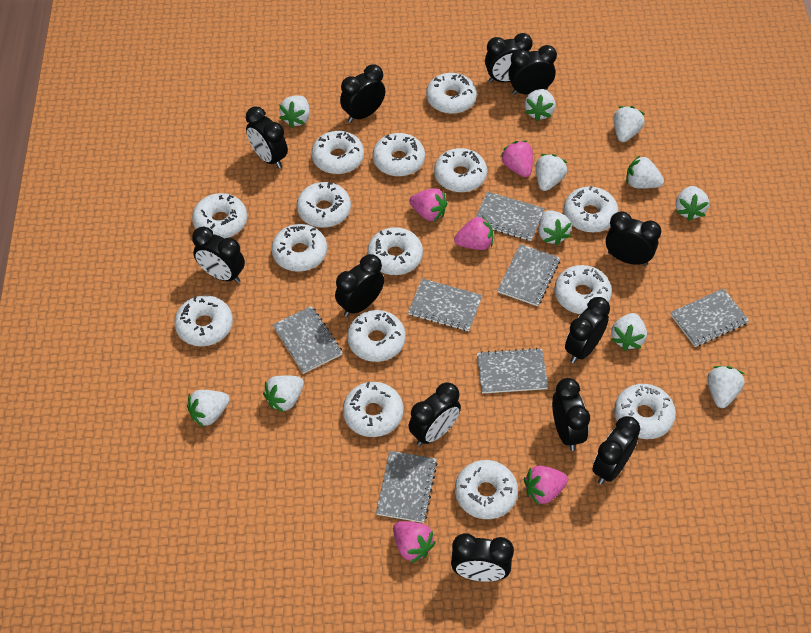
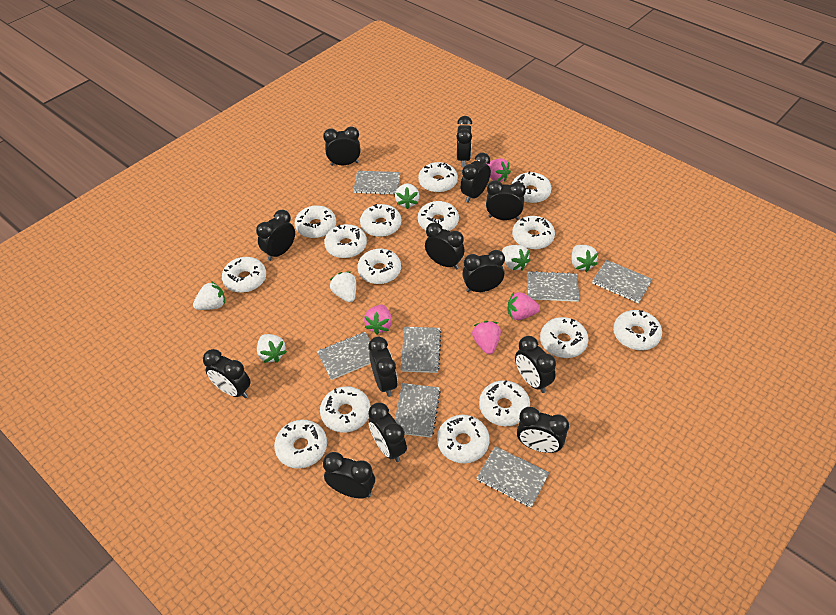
black clock: 12 -> 13
pink strawberry: 5 -> 4
white strawberry: 11 -> 6

